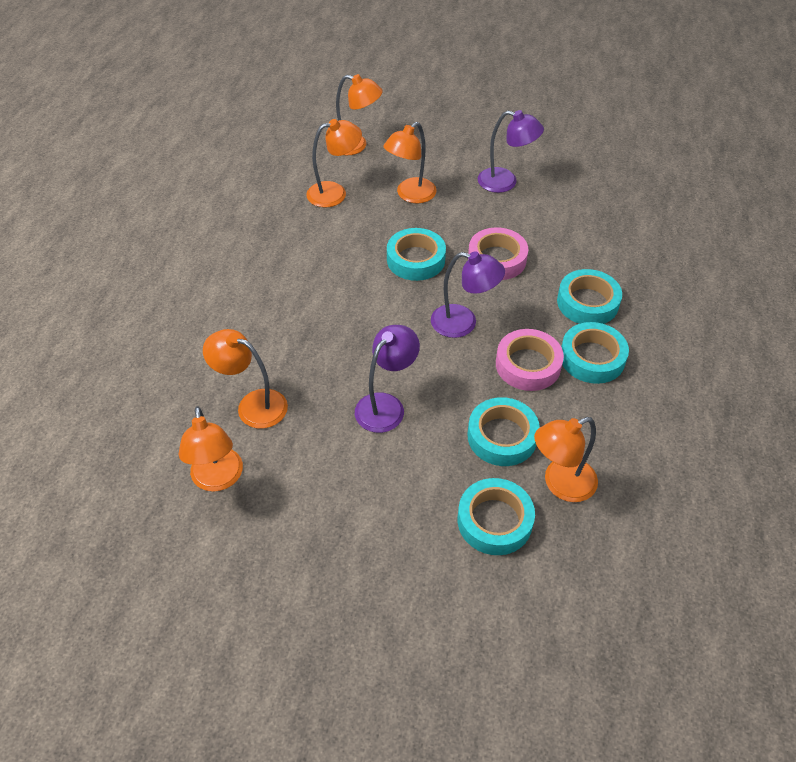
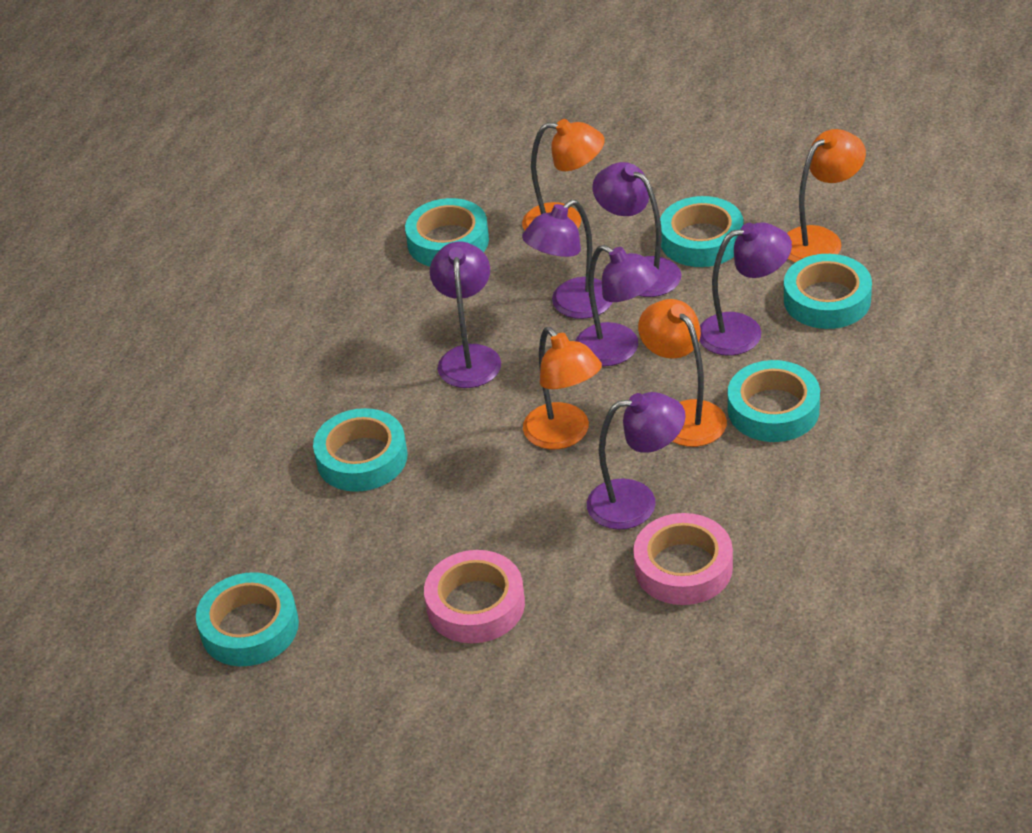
orange lamp: 6 -> 4
purple lamp: 3 -> 6
turquoise tape: 5 -> 6

